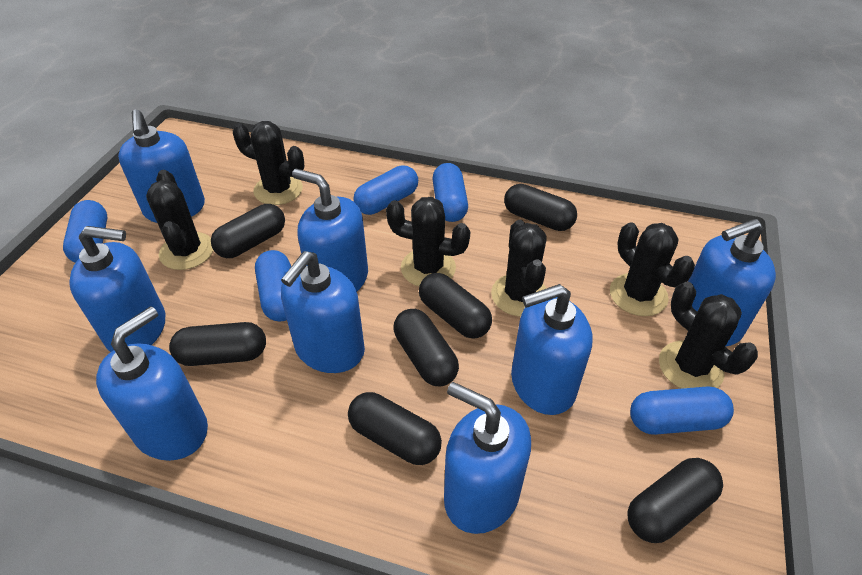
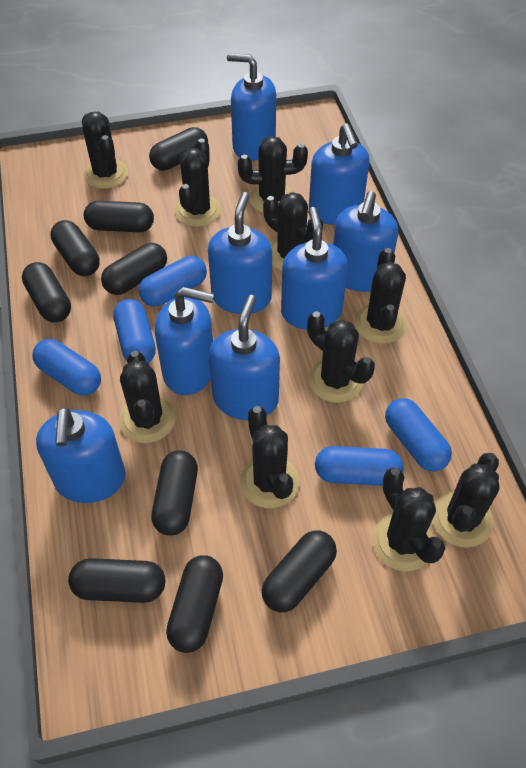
black cactus: 6 -> 10
black capsule: 7 -> 9

